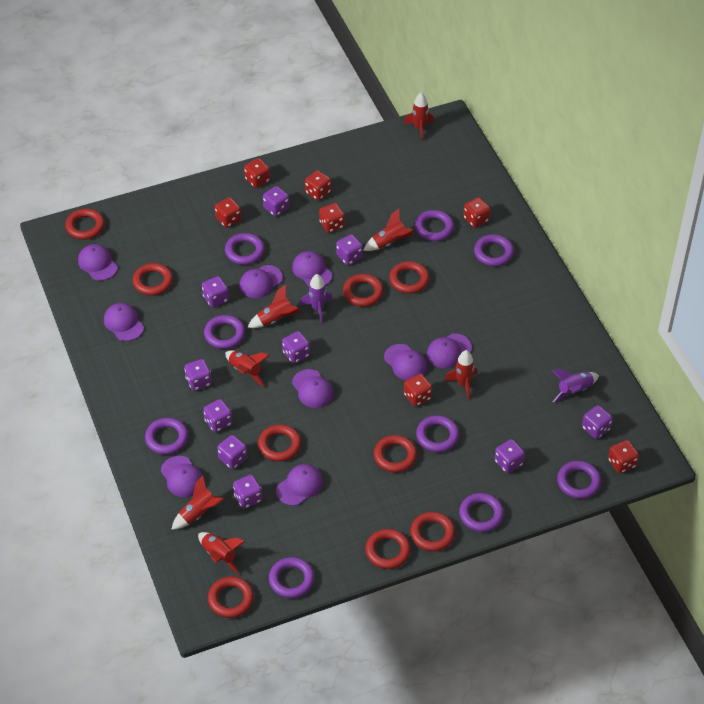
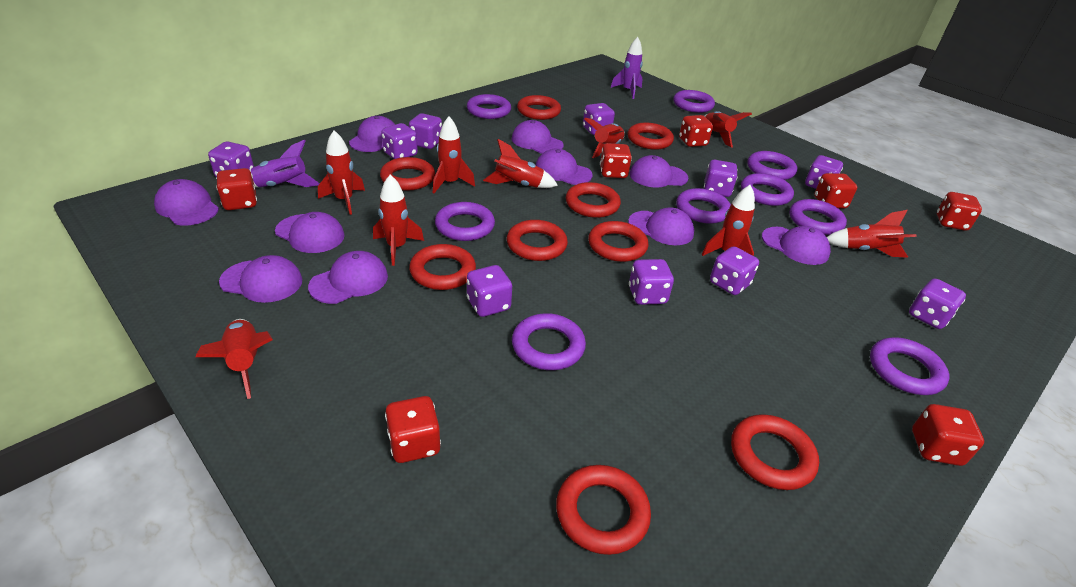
purple cap: 9 -> 10
red rocket: 7 -> 9

